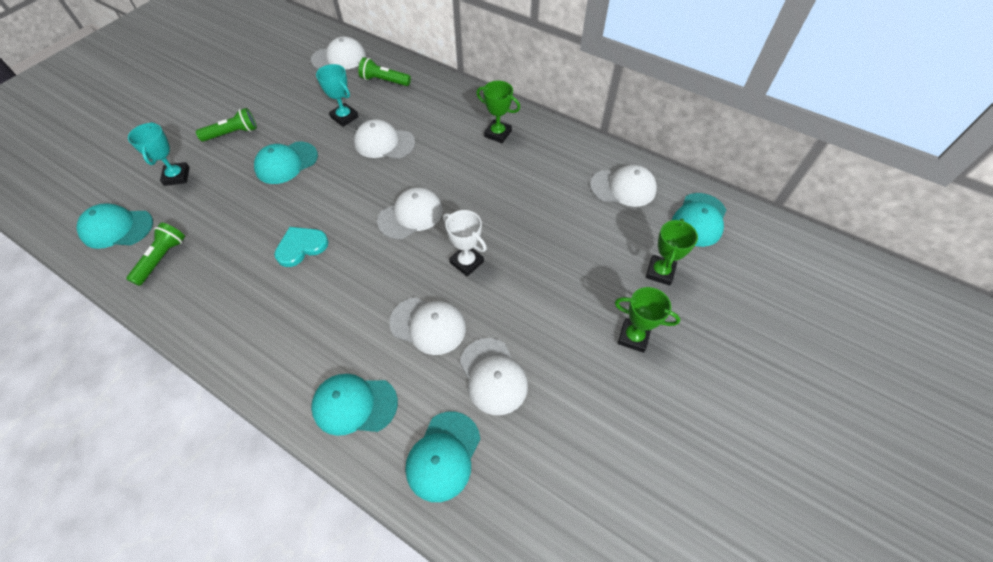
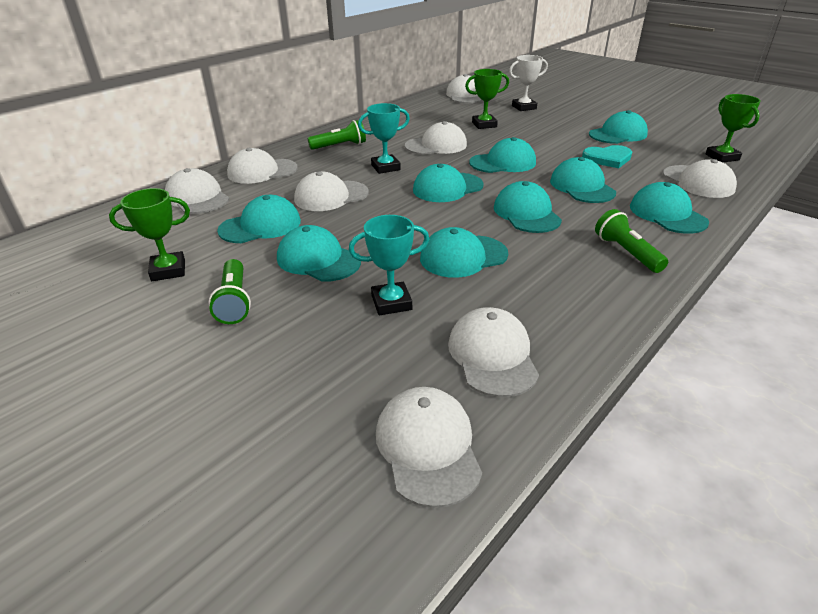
turquoise cap: 5 -> 9
white cap: 6 -> 8

